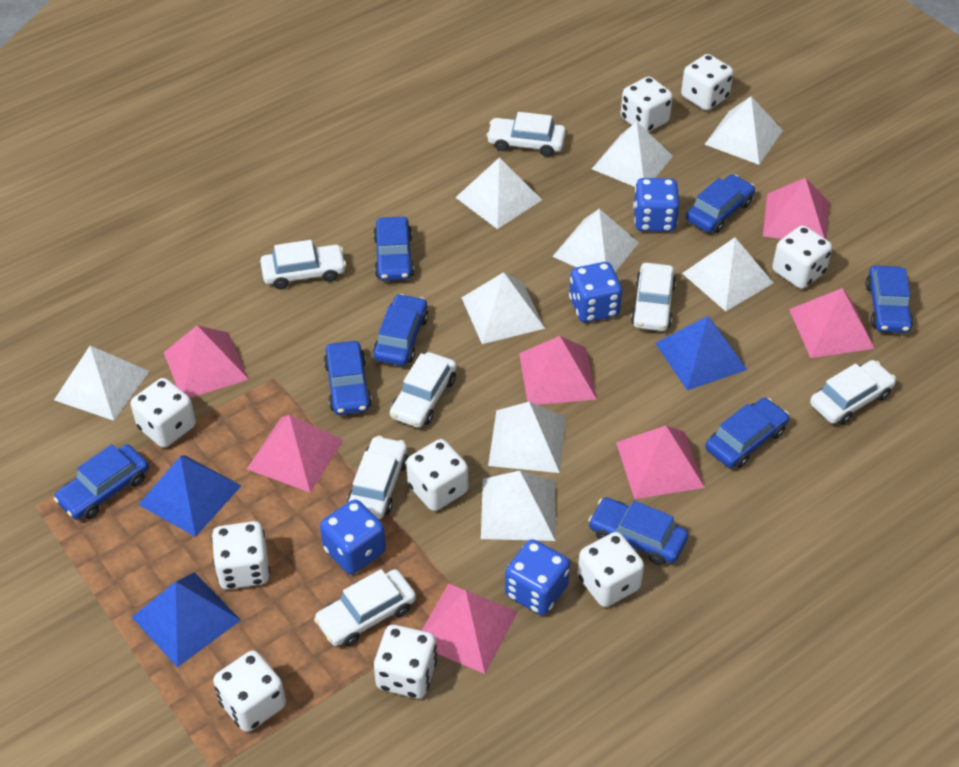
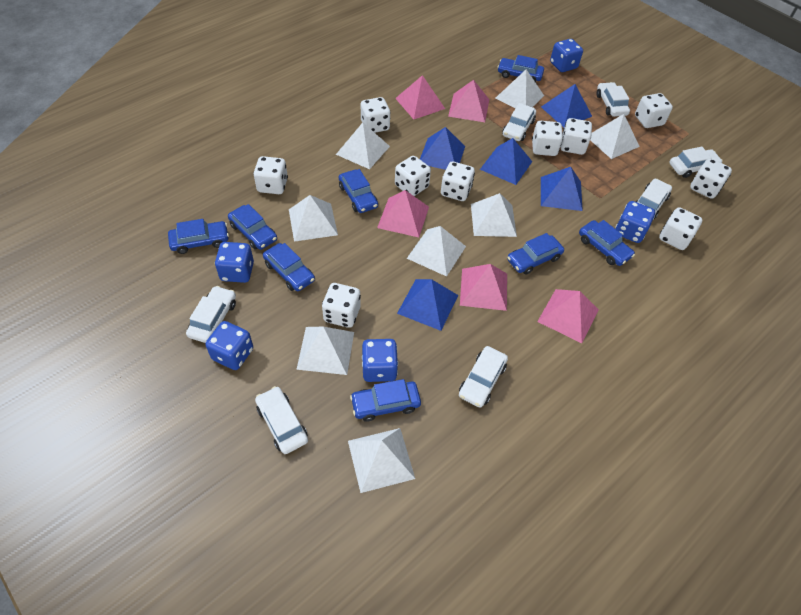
blue dice: 4 -> 5
blue pyramid: 3 -> 5
pink pyramid: 7 -> 5
white dice: 9 -> 10
white pyramid: 9 -> 8

